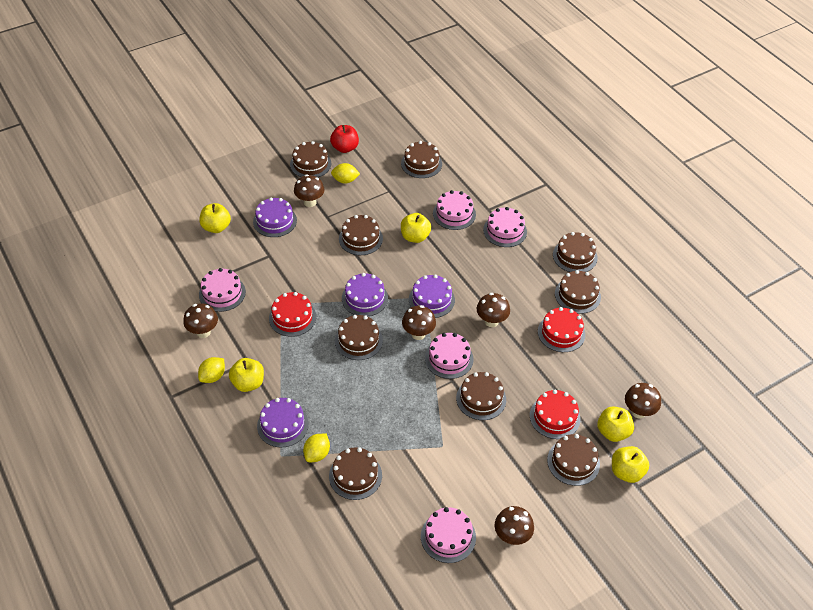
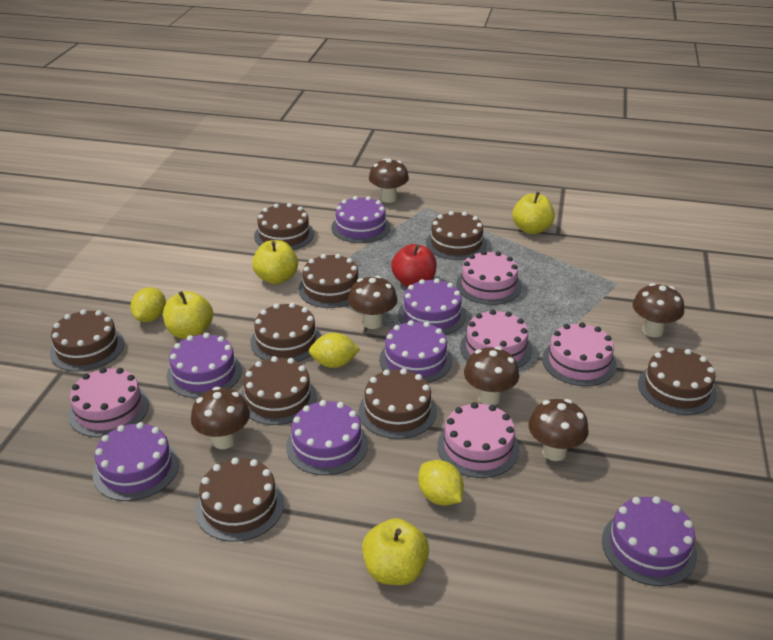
purple cake: 4 -> 7
red cake: 3 -> 0
yellow apple: 5 -> 4

